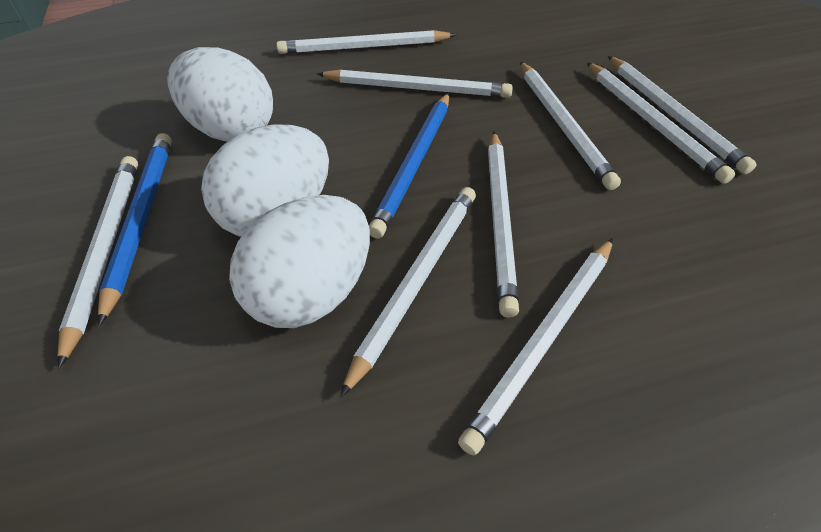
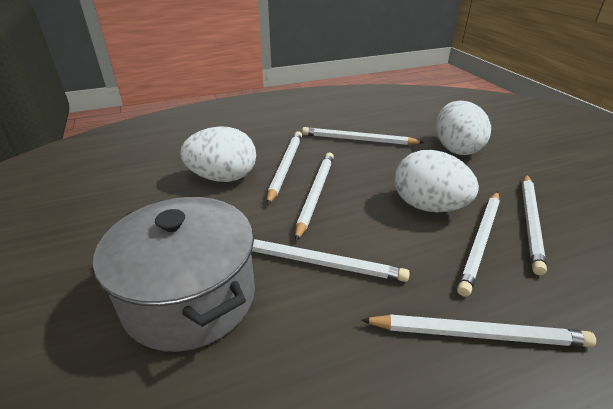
blue pencil: 2 -> 0
grey pot: 0 -> 1
white pencil: 9 -> 7

